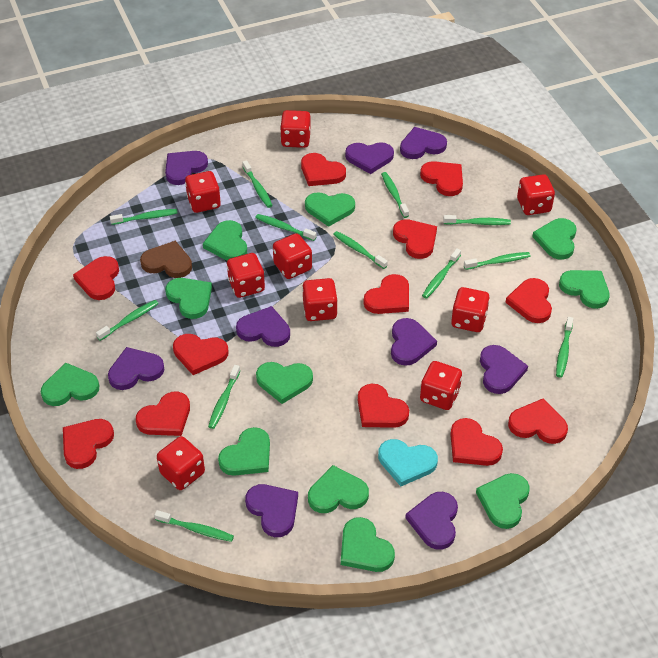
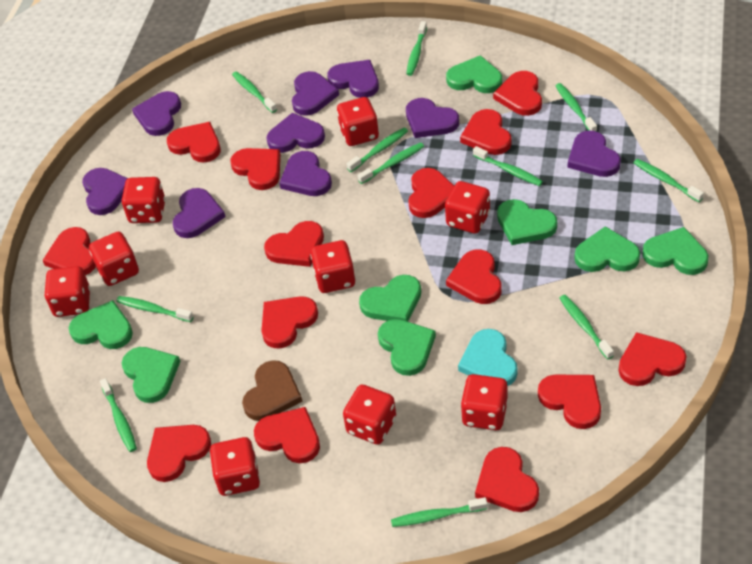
green heart: 11 -> 8
green toothbrush: 12 -> 11
red heart: 12 -> 14

